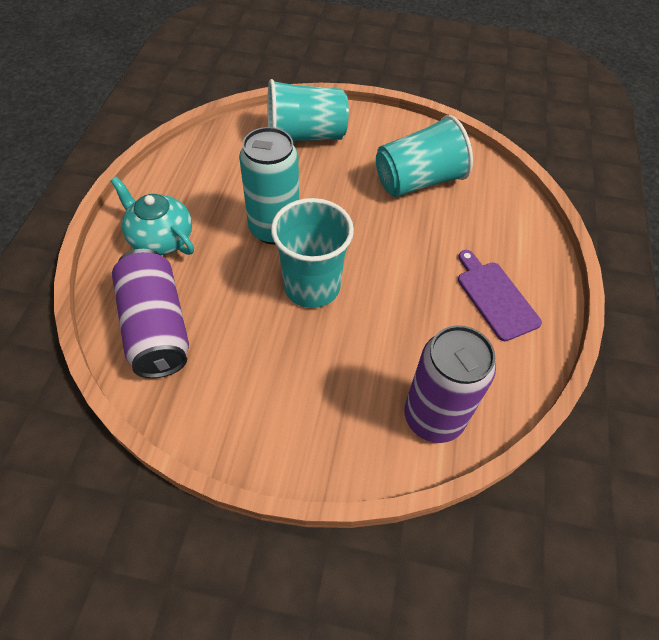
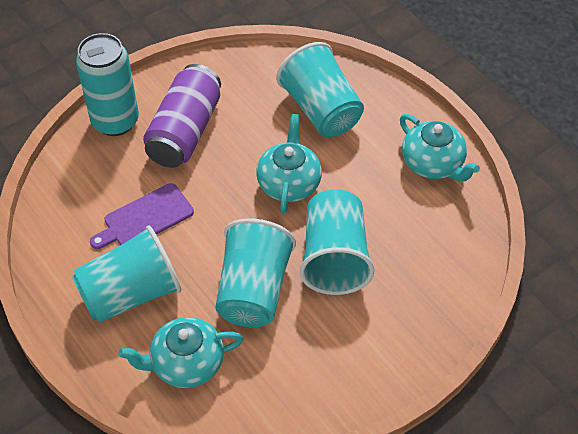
purple can: 2 -> 1
turquoise cup: 3 -> 4
turquoise teapot: 1 -> 3

